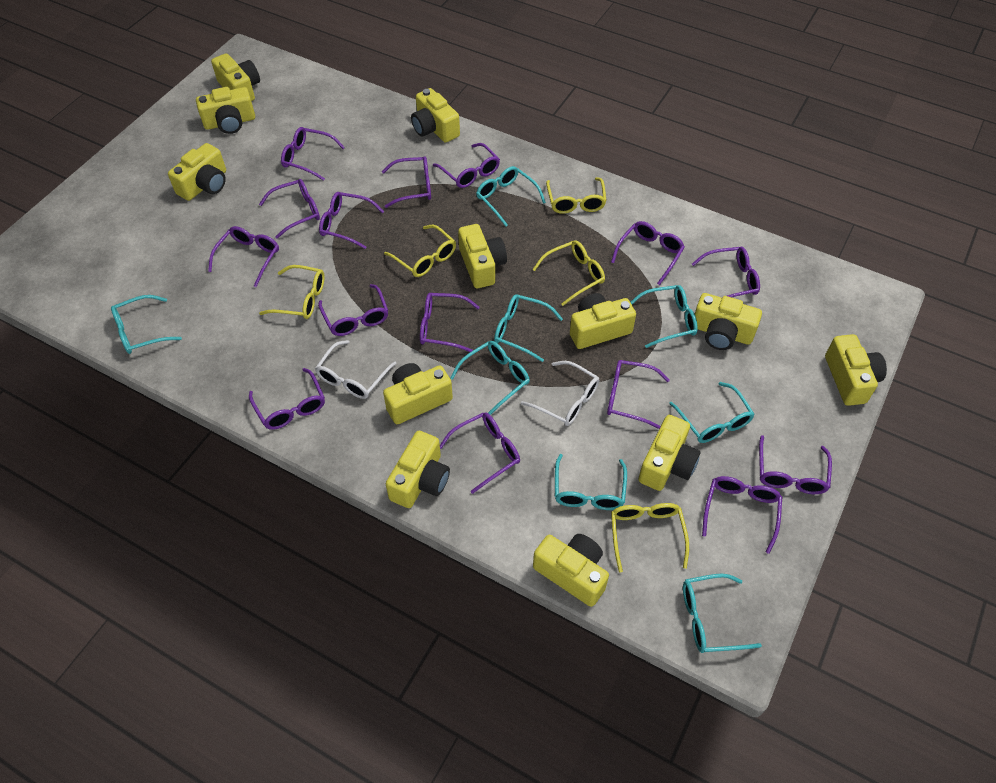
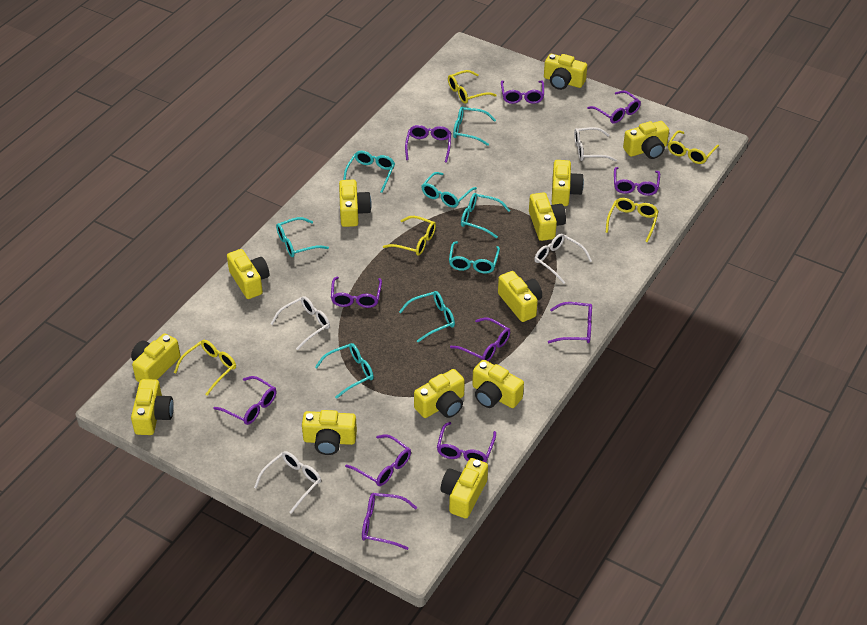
purple glasses: 15 -> 11
white glasses: 2 -> 4
yellow camera: 12 -> 13

